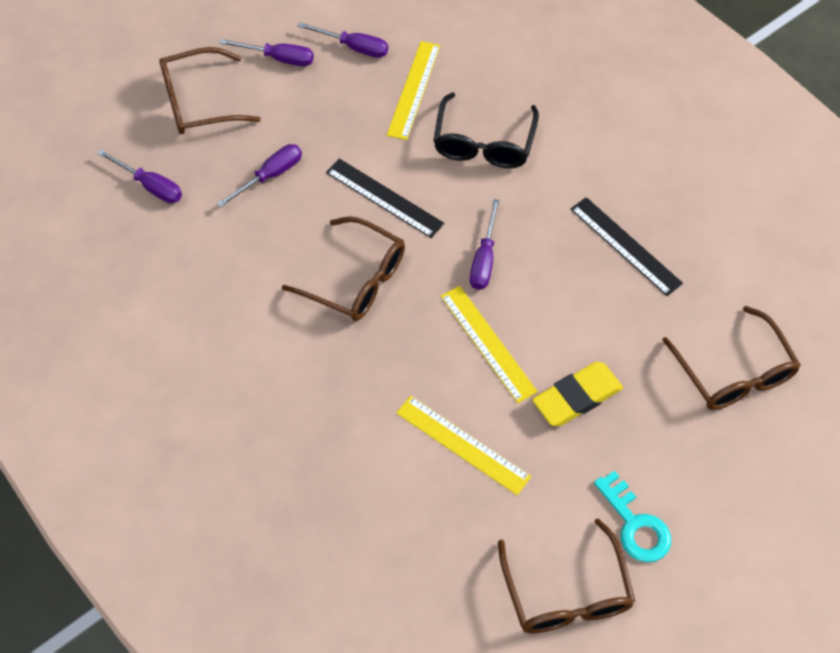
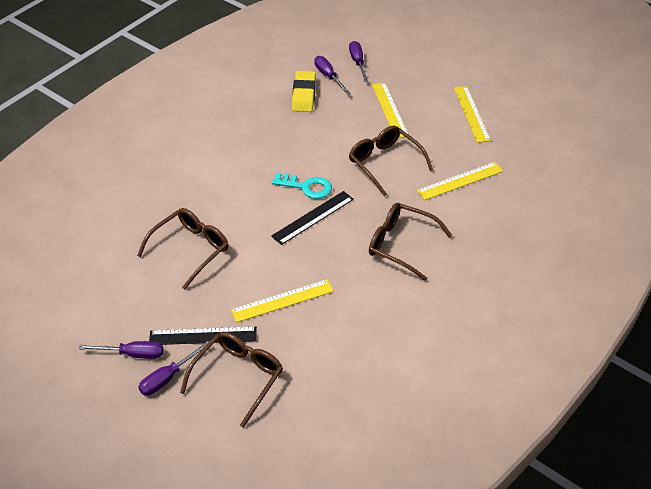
black glasses: 1 -> 0
purple screwdriver: 5 -> 4
yellow ruler: 3 -> 4

